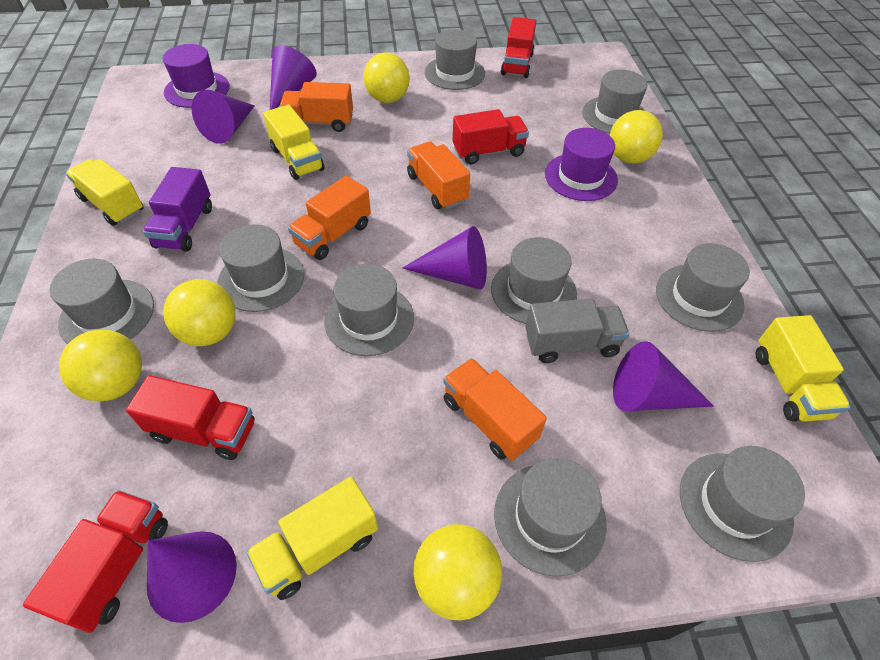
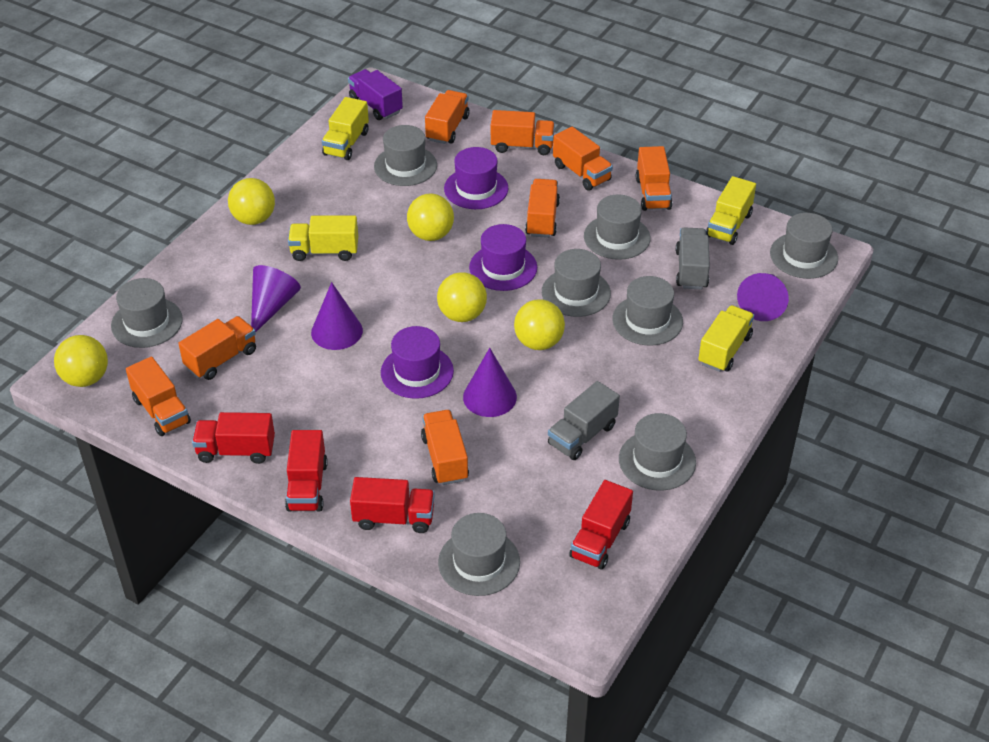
grey hat: 9 -> 8
grey truck: 1 -> 2
orange truck: 4 -> 8
purple cone: 5 -> 4
purple hat: 2 -> 3

